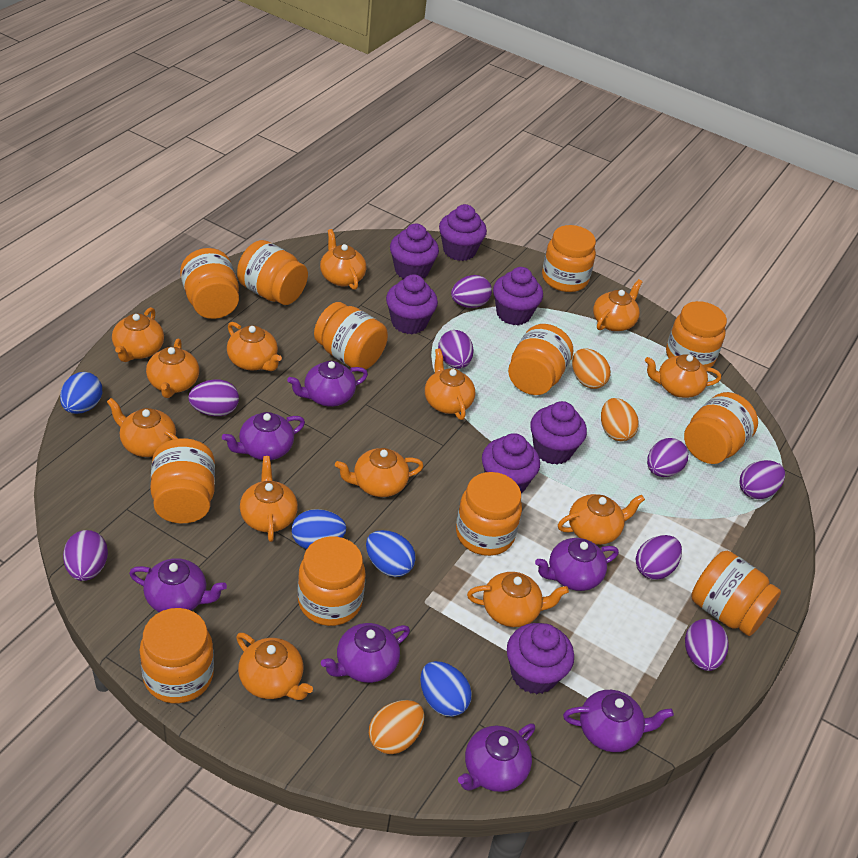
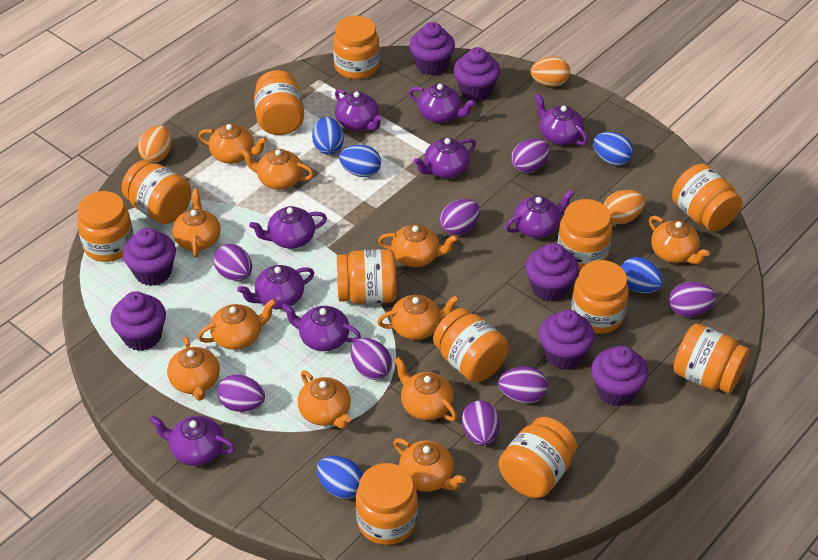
blue egg: 4 -> 5
orange teapot: 13 -> 11
purple teapot: 7 -> 9

